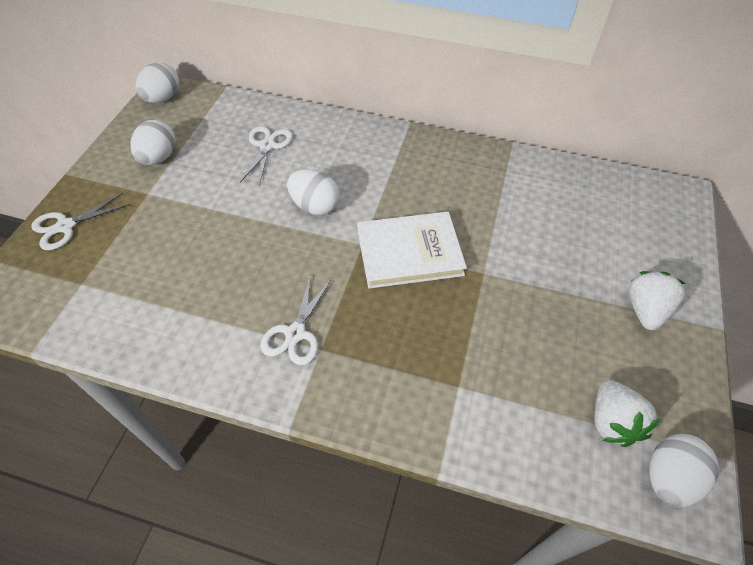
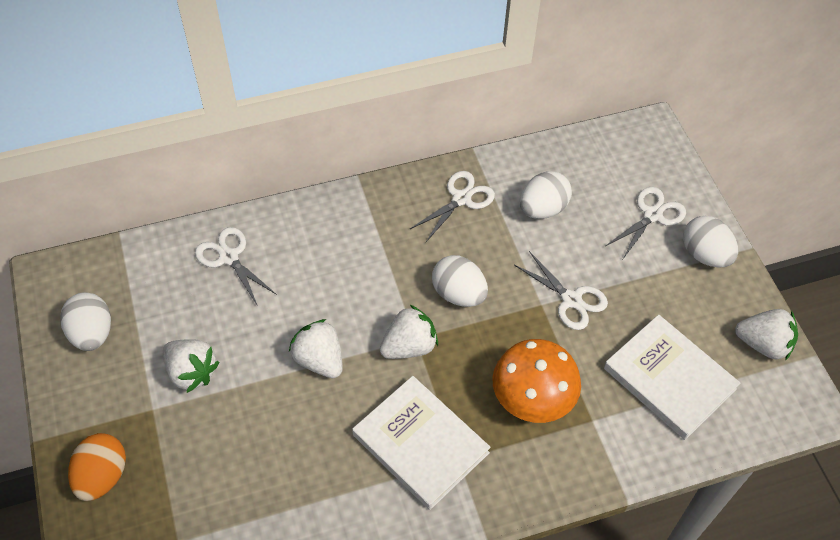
orange egg: 0 -> 1
orange mushroom: 0 -> 1
white book: 1 -> 2
white scissors: 3 -> 4
white strawberry: 2 -> 4

